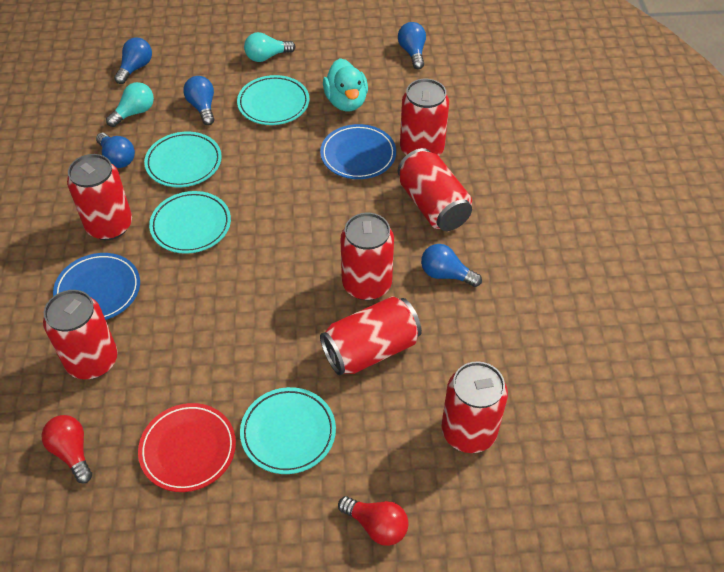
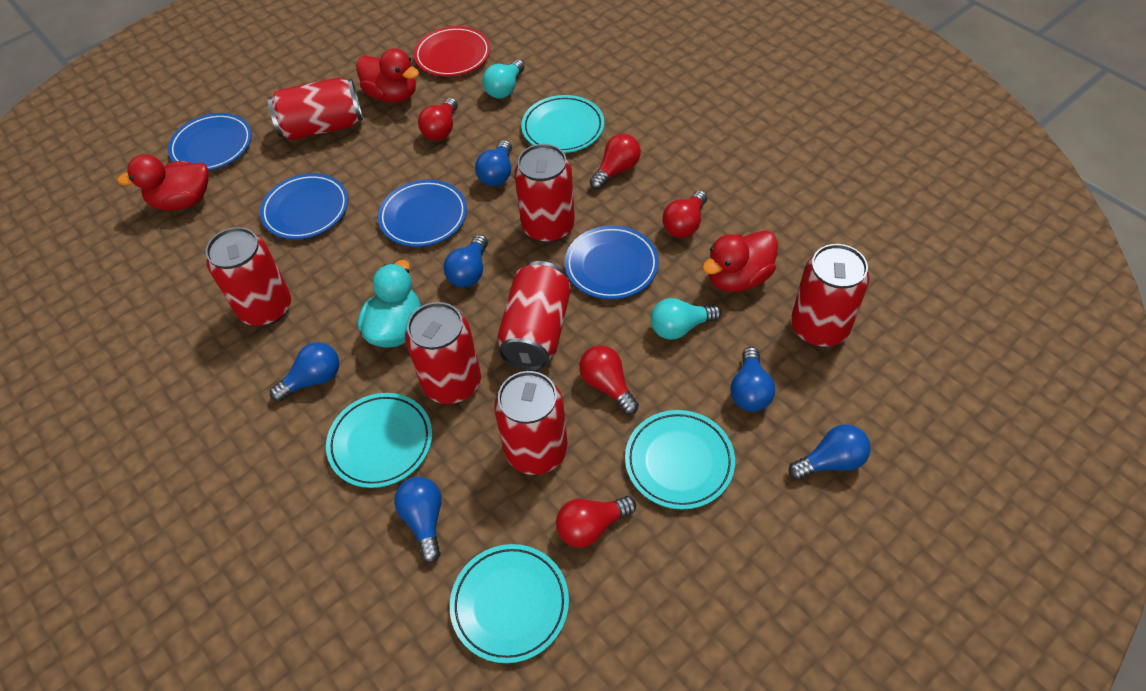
blue light bulb: 5 -> 6
blue plate: 2 -> 4
red duck: 0 -> 3
red light bulb: 2 -> 5

